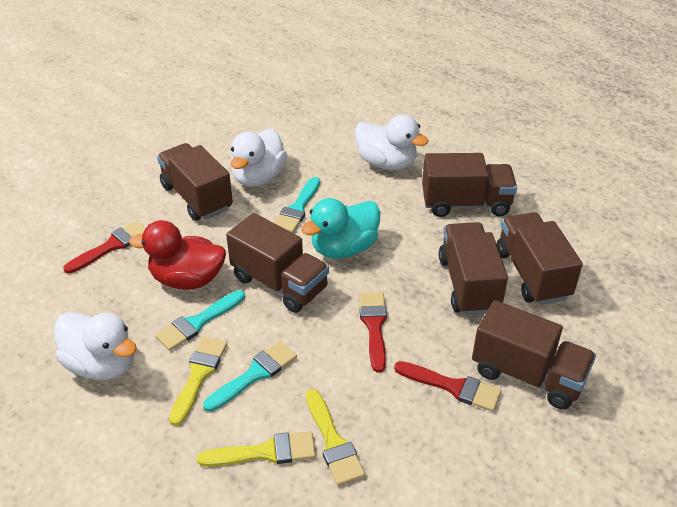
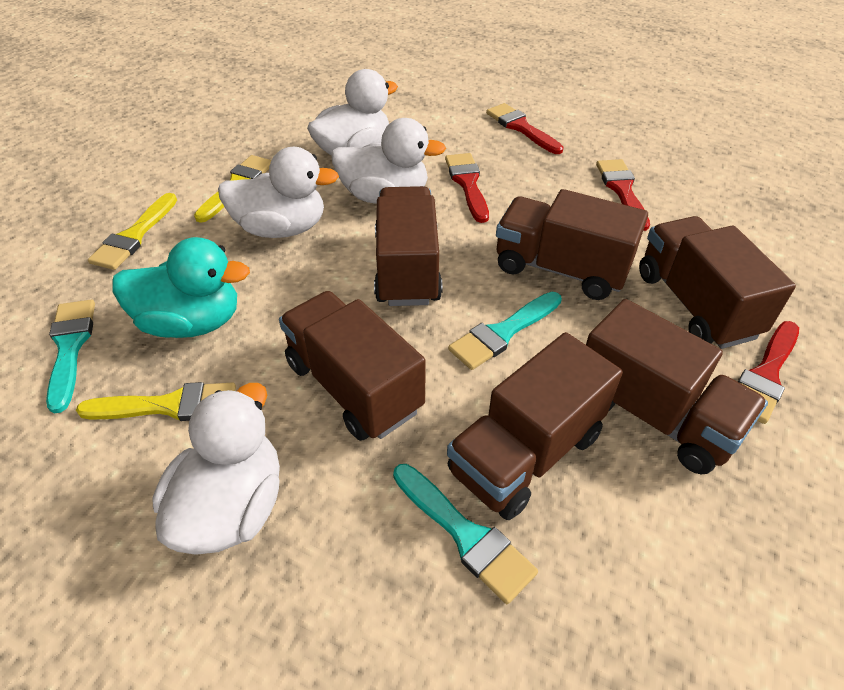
red brush: 3 -> 4
red duck: 1 -> 0
white duck: 3 -> 4

